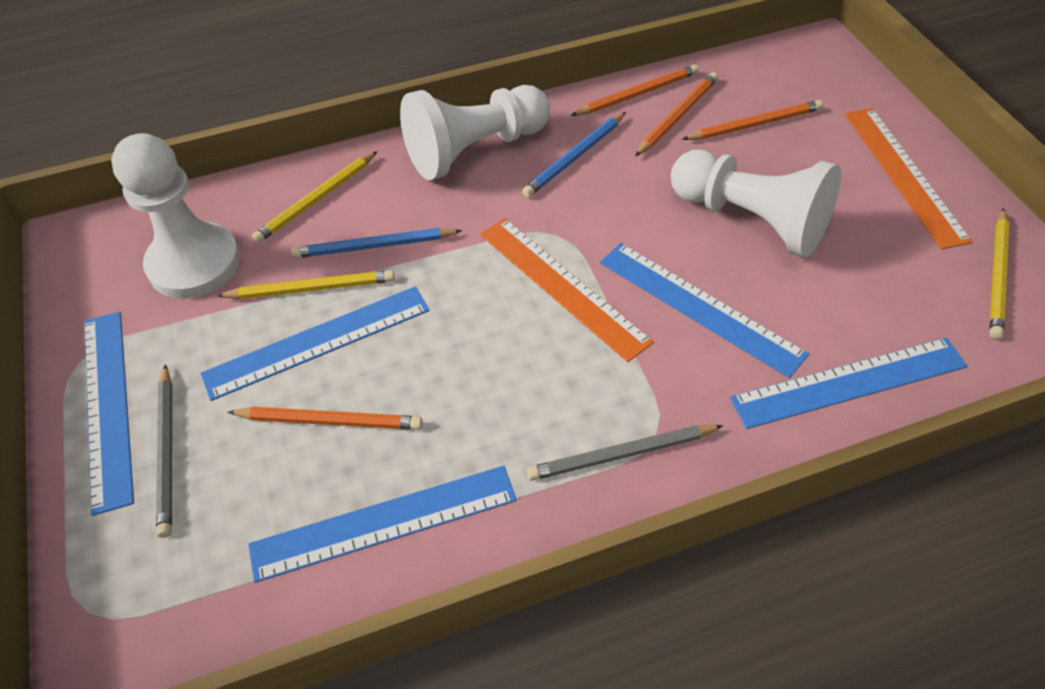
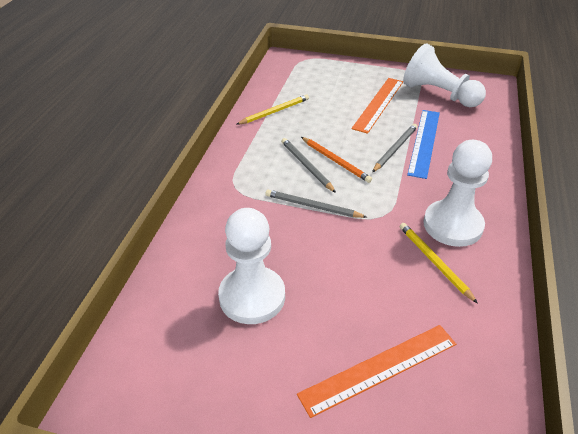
blue pencil: 2 -> 0
blue ruler: 5 -> 1
grey pencil: 2 -> 3
orange pencil: 4 -> 1
yellow pencil: 3 -> 2

